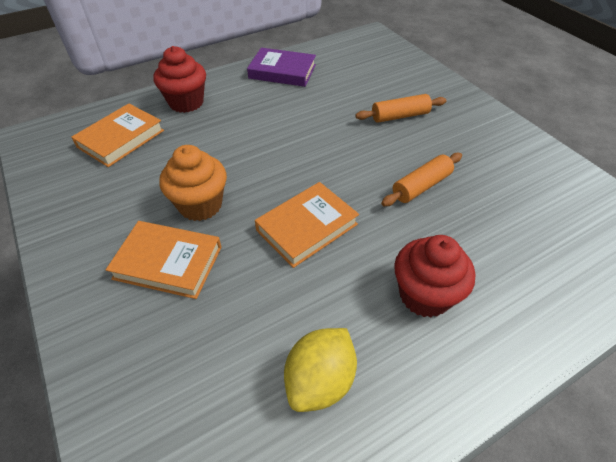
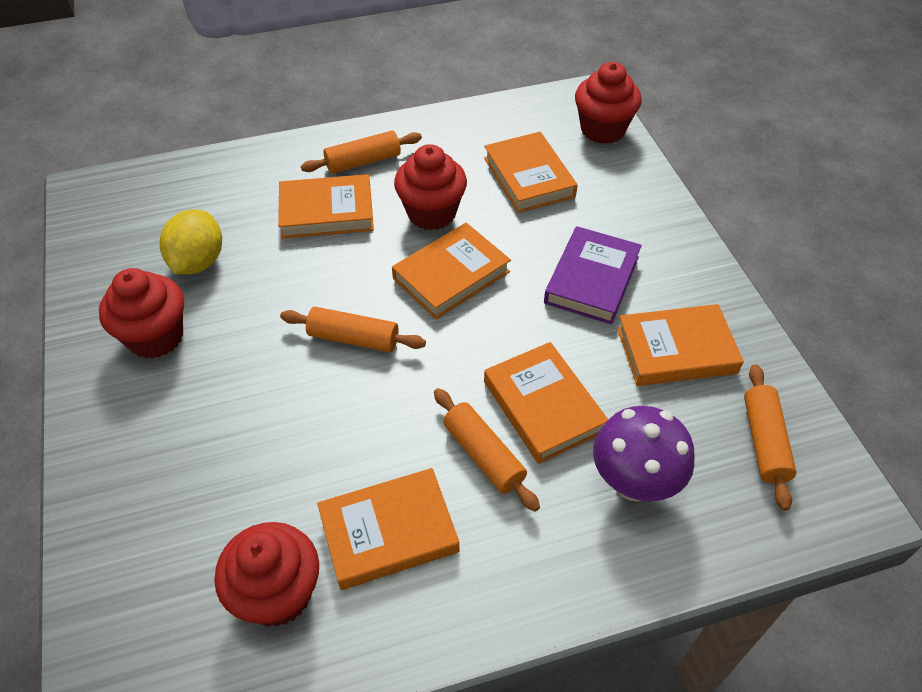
orange book: 3 -> 6
orange cupcake: 1 -> 0
orange rolling pin: 2 -> 4
purple mushroom: 0 -> 1
red cupcake: 2 -> 4

